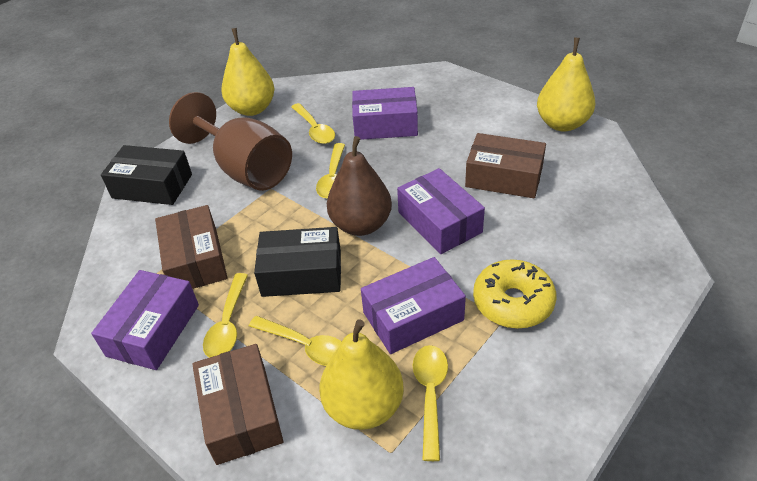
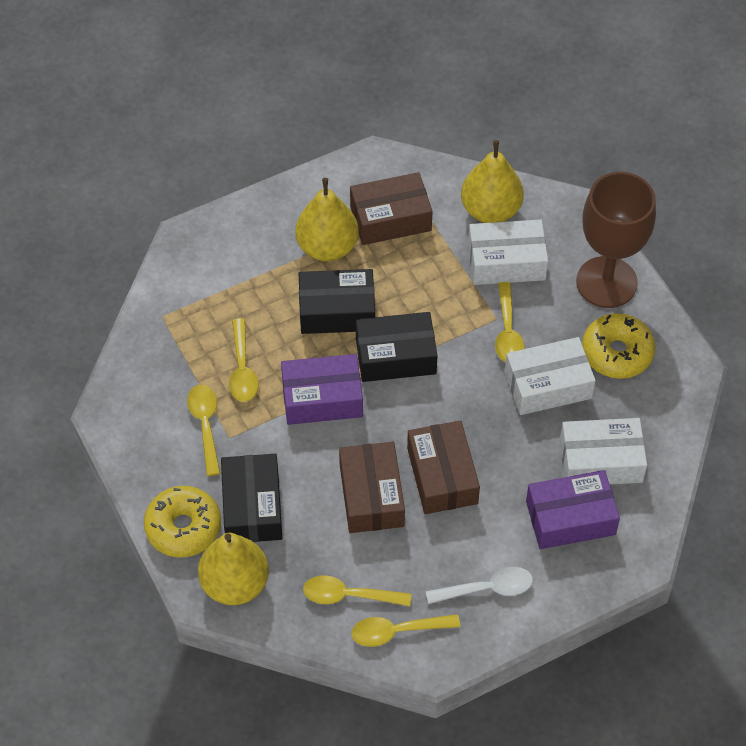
black box: 2 -> 3
brown pear: 1 -> 0
purple box: 4 -> 2
white box: 0 -> 3
white spoon: 0 -> 1
yellow donut: 1 -> 2

